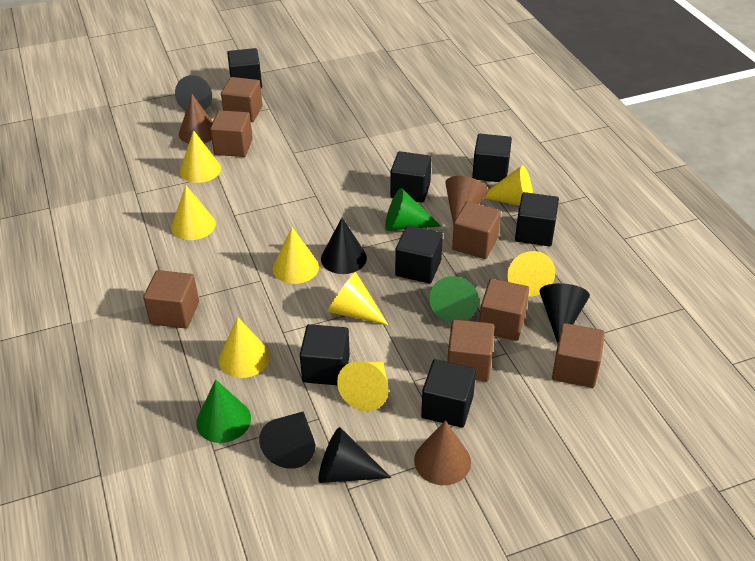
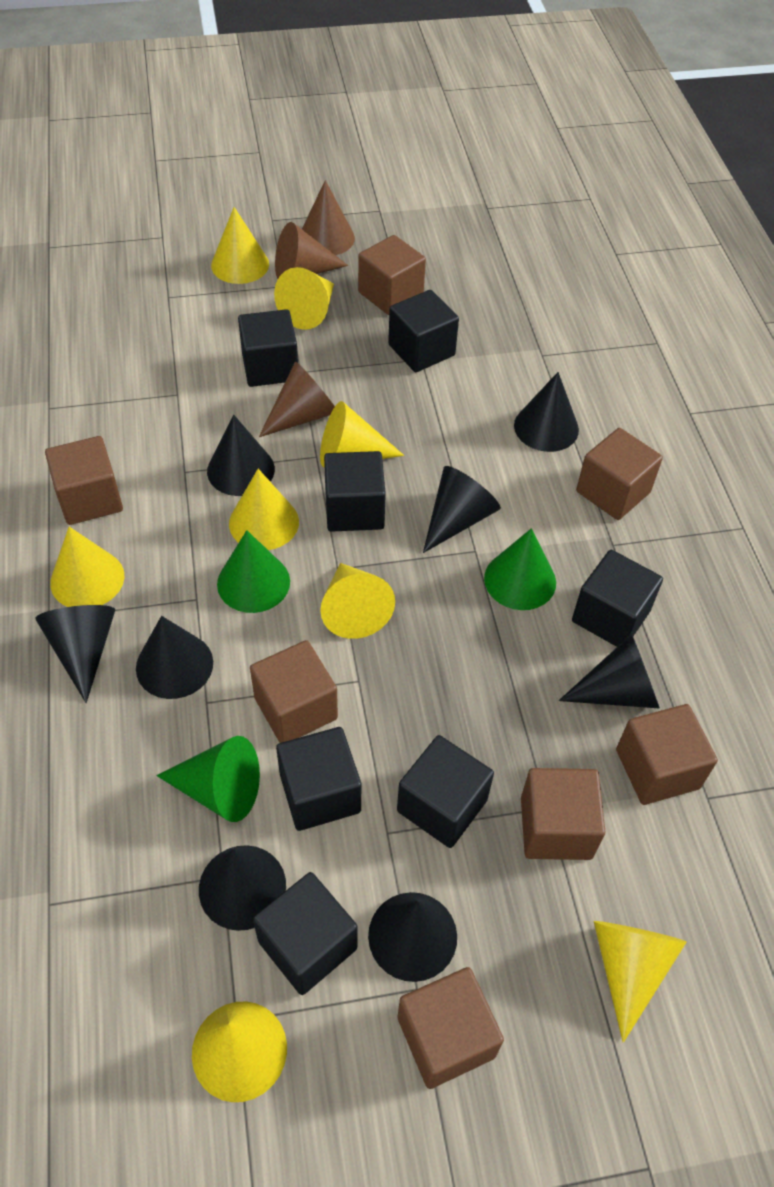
black cone: 5 -> 8

